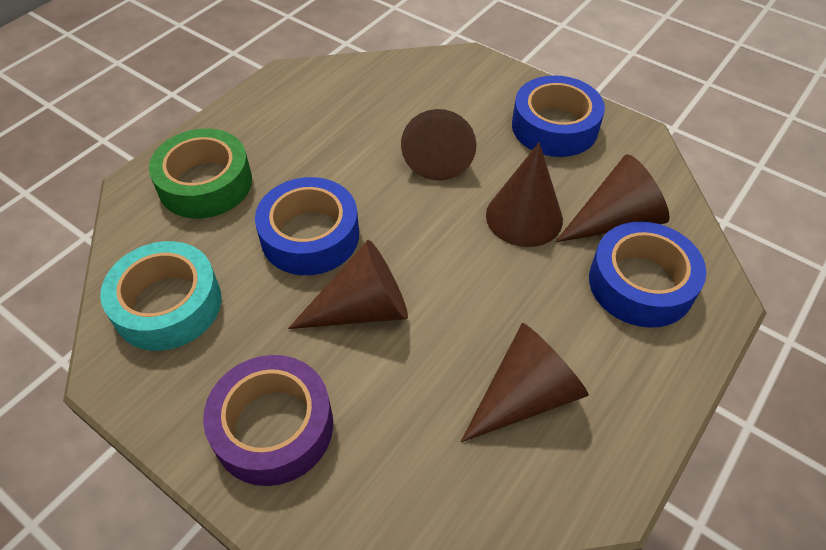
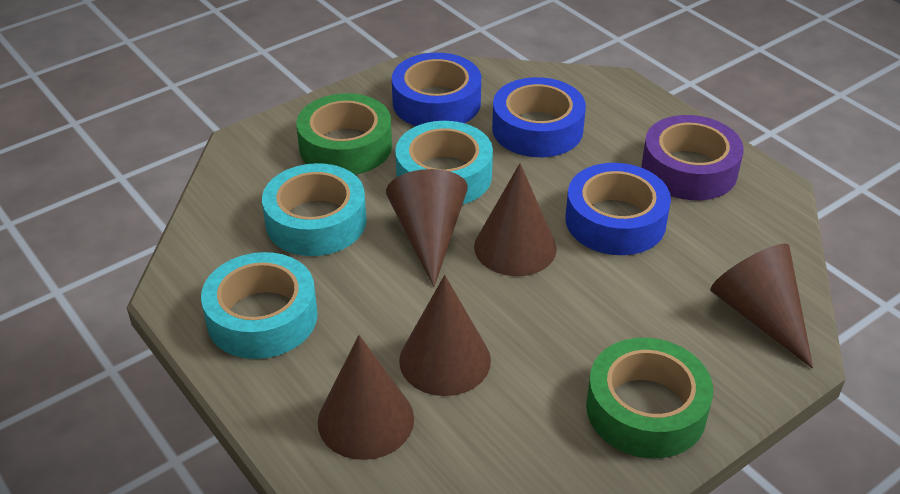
green tape: 1 -> 2
turquoise tape: 1 -> 3

